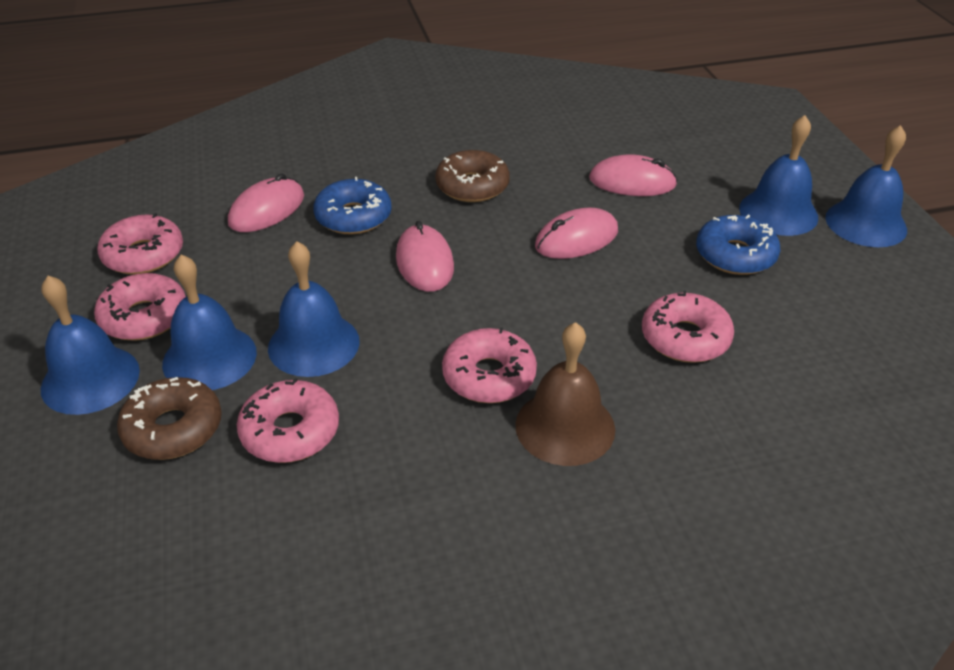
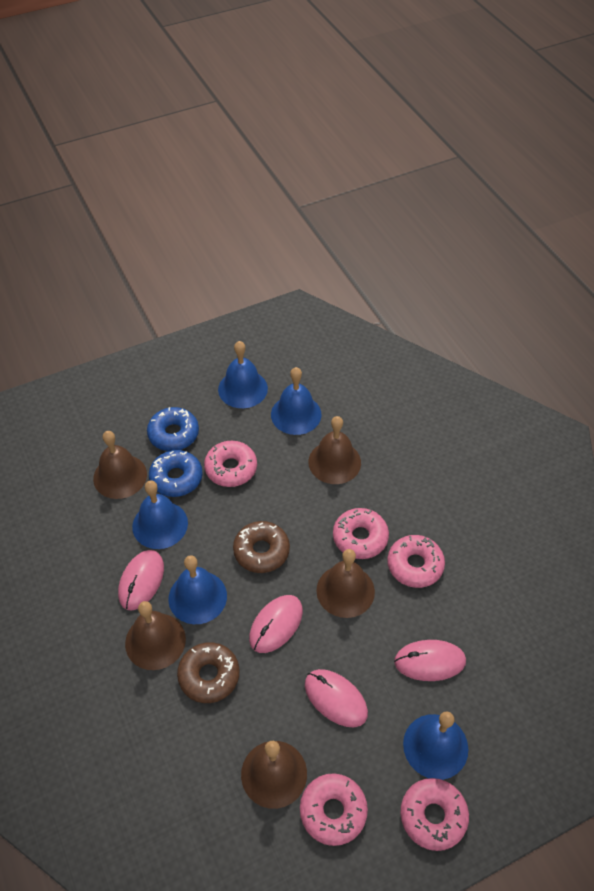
brown bell: 1 -> 5

